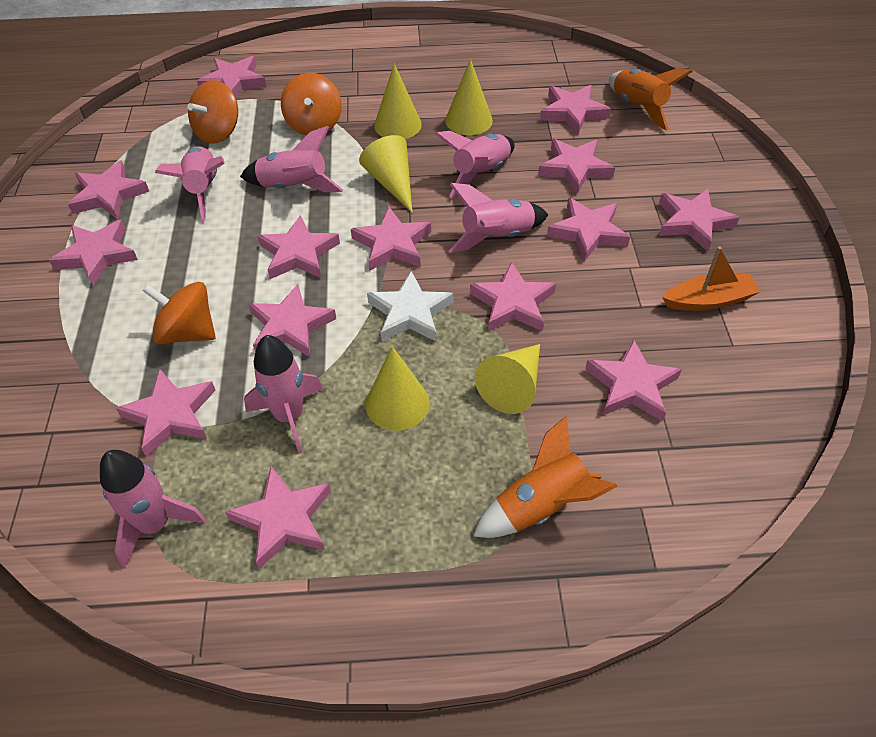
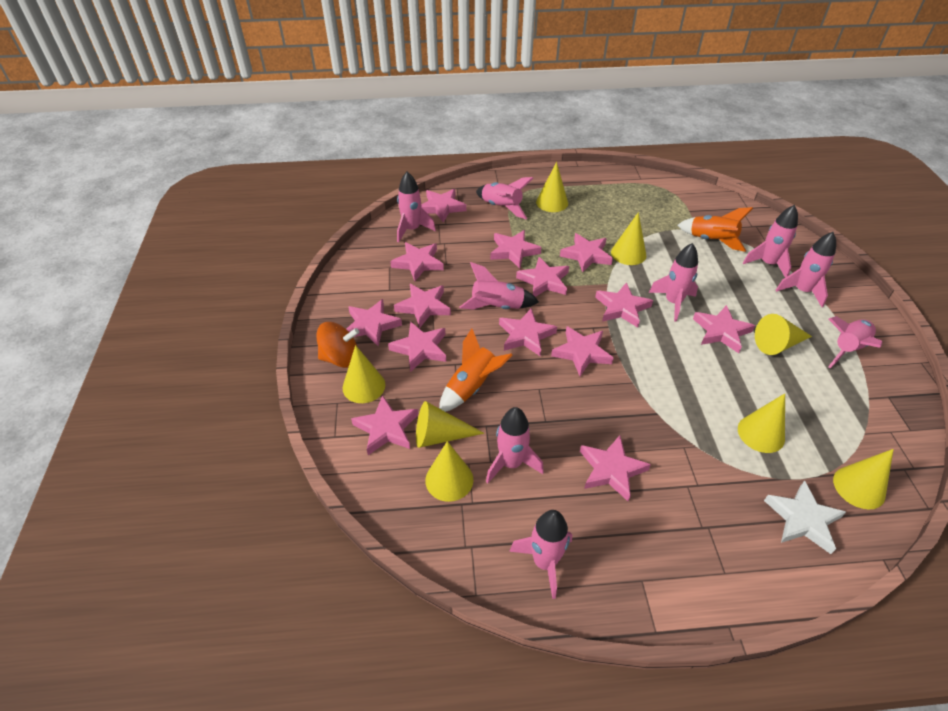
orange boat: 1 -> 0
orange spinning top: 3 -> 1
pink rocket: 6 -> 9
yellow cone: 5 -> 8

